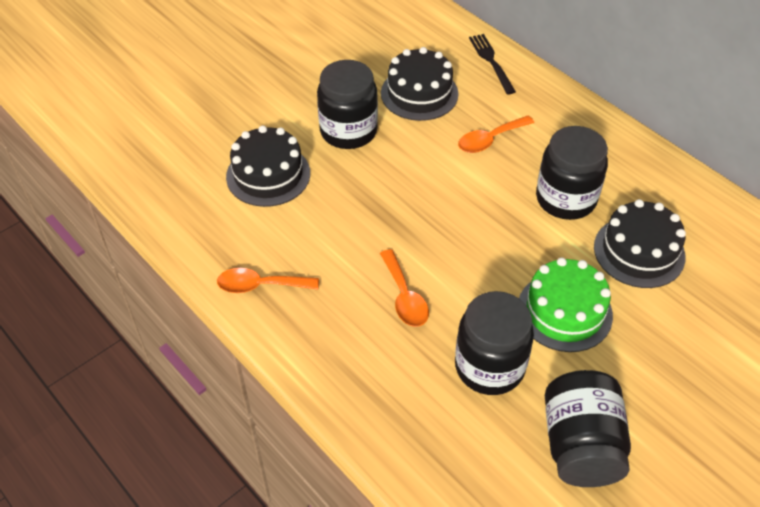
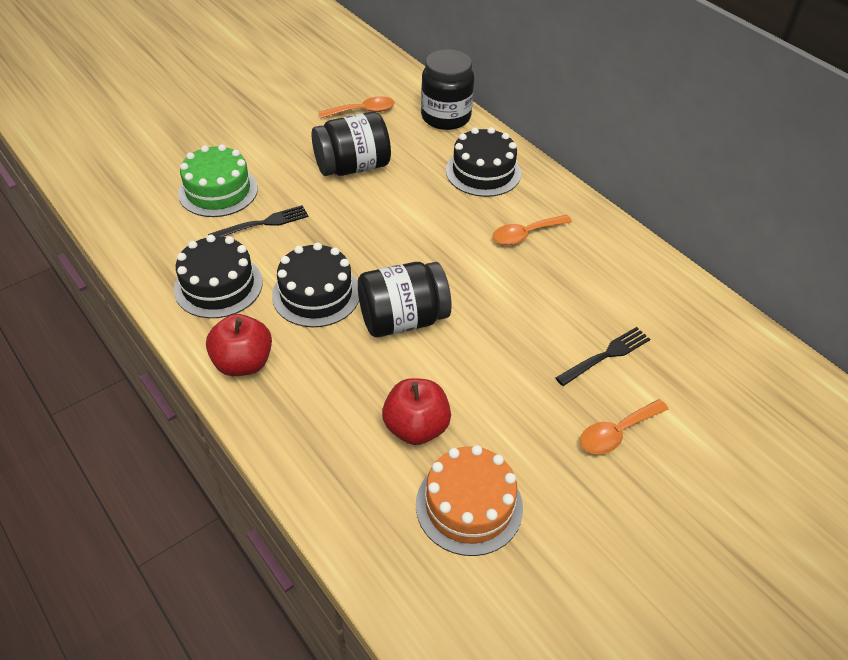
black fork: 1 -> 2
black jar: 4 -> 3
orange cake: 0 -> 1
red apple: 0 -> 2

